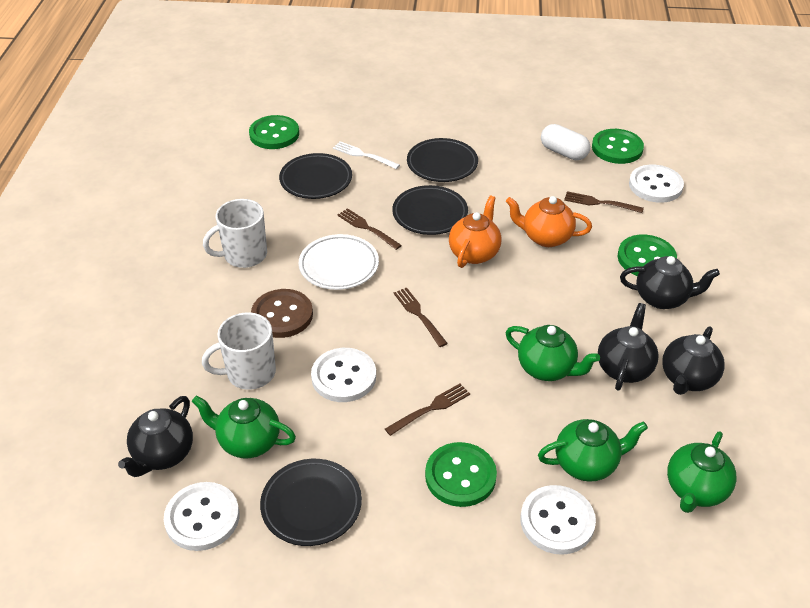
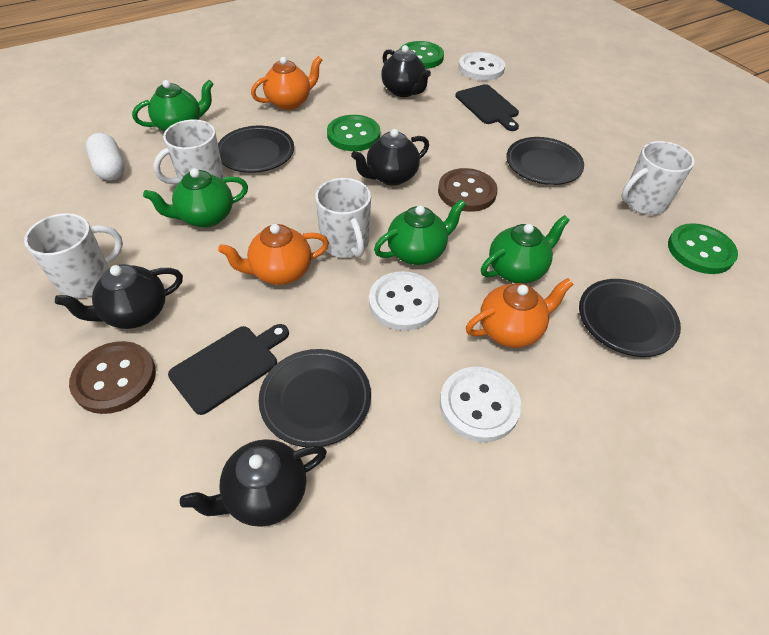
black cutting board: 0 -> 2
brown button: 1 -> 2
brown fork: 4 -> 0
green button: 4 -> 3
orange teapot: 2 -> 3
white button: 4 -> 3
white fork: 1 -> 0
white mug: 2 -> 4
white plate: 1 -> 0

